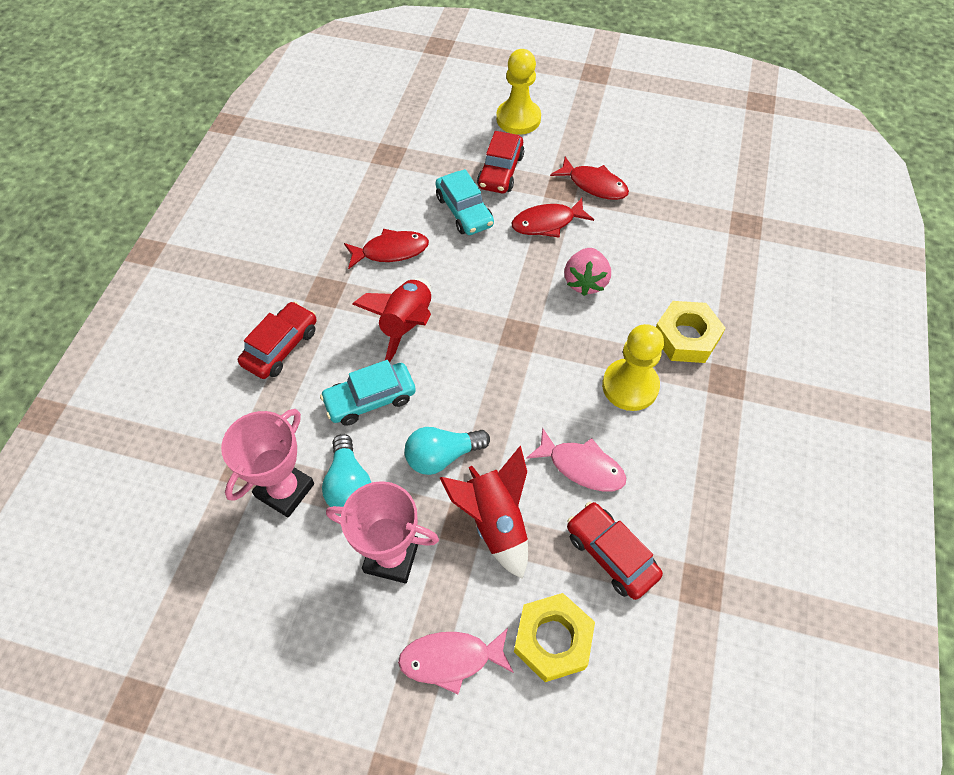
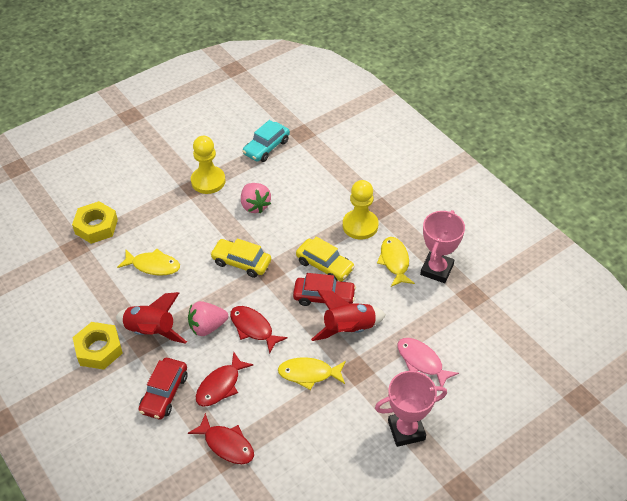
pink fish: 2 -> 1
pink strawberry: 1 -> 2
red car: 3 -> 2
turquoise car: 2 -> 1
turquoise light bulb: 2 -> 0
yellow car: 0 -> 2
yellow fish: 0 -> 3

